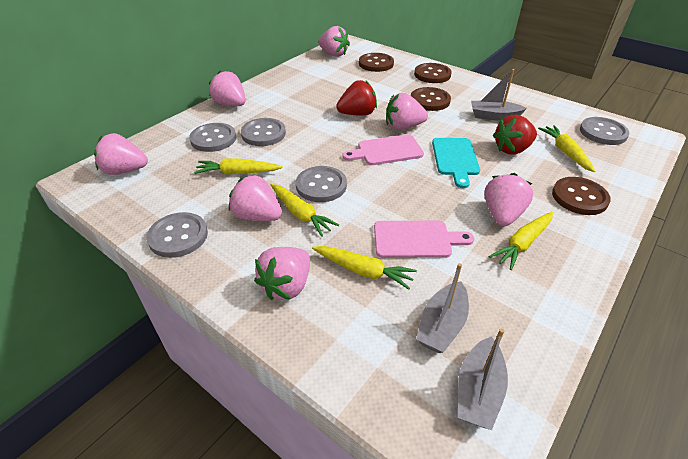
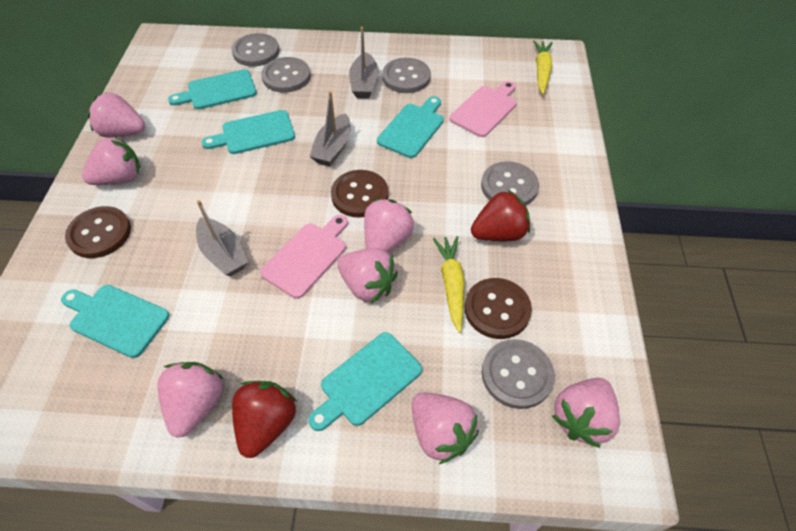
brown button: 4 -> 3
turquoise cutting board: 1 -> 5
yellow carrot: 5 -> 2

